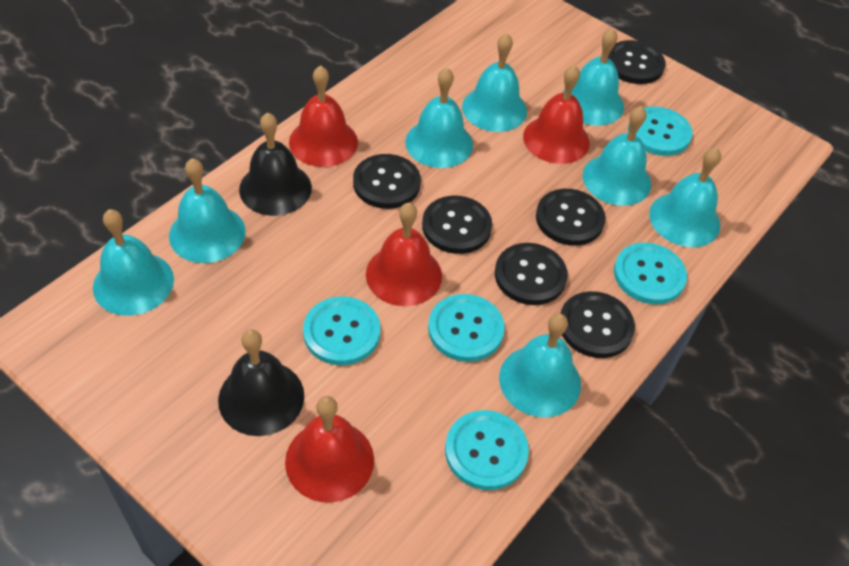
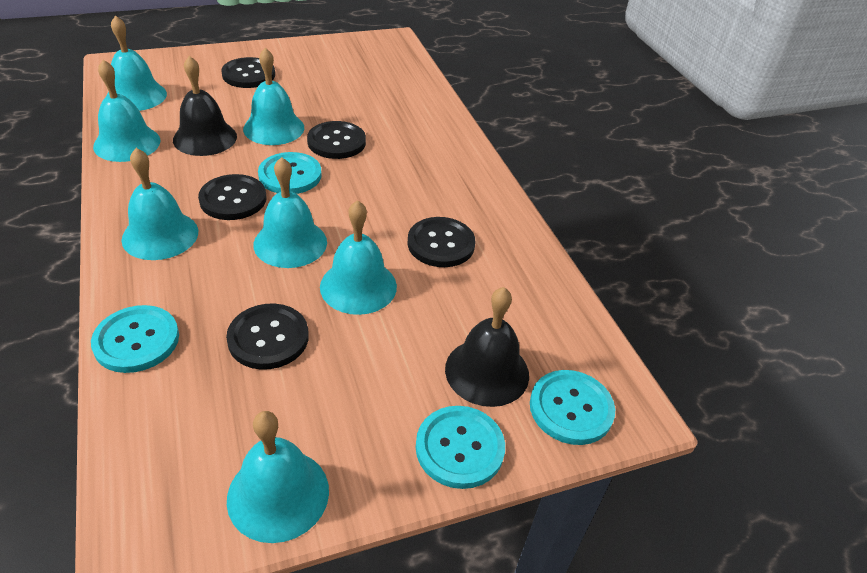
black button: 6 -> 5
red bell: 4 -> 0
turquoise bell: 8 -> 7
turquoise button: 5 -> 4

